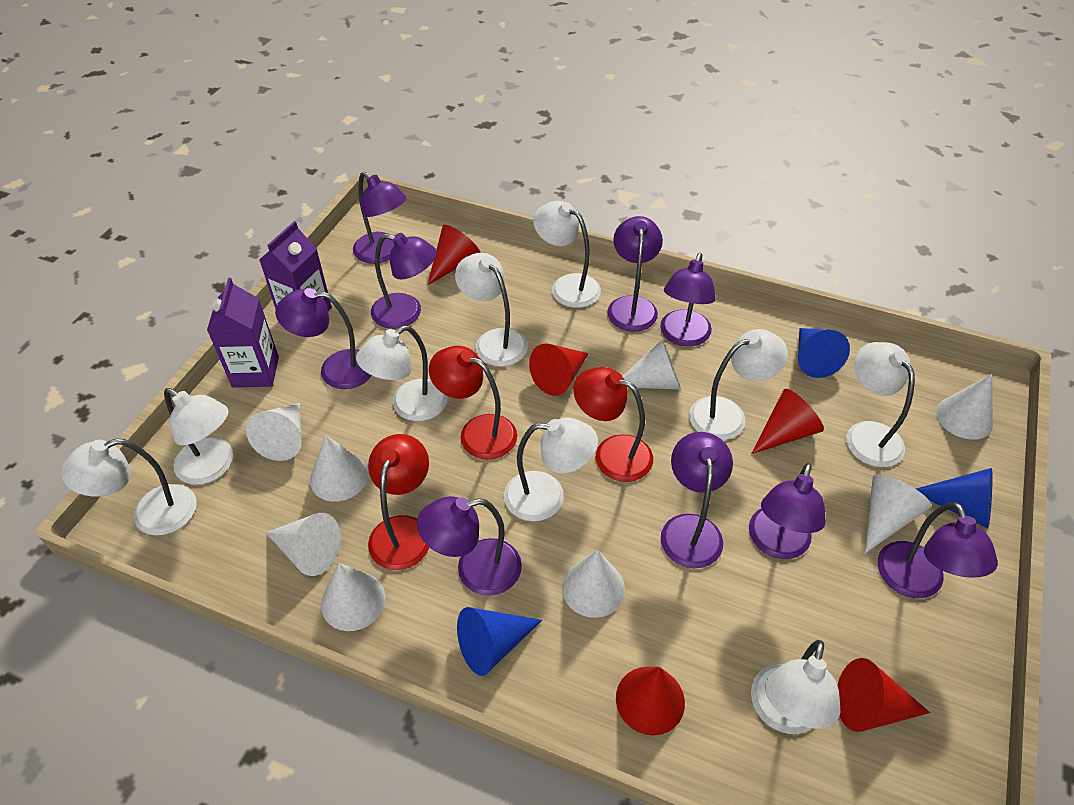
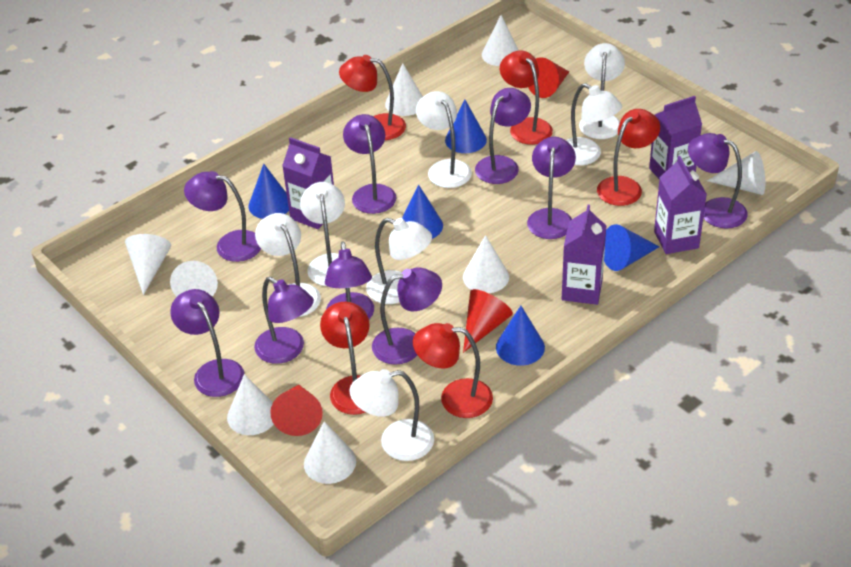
blue cone: 3 -> 5
purple carton: 2 -> 4
red cone: 5 -> 3
red lamp: 3 -> 5
white lamp: 9 -> 7

